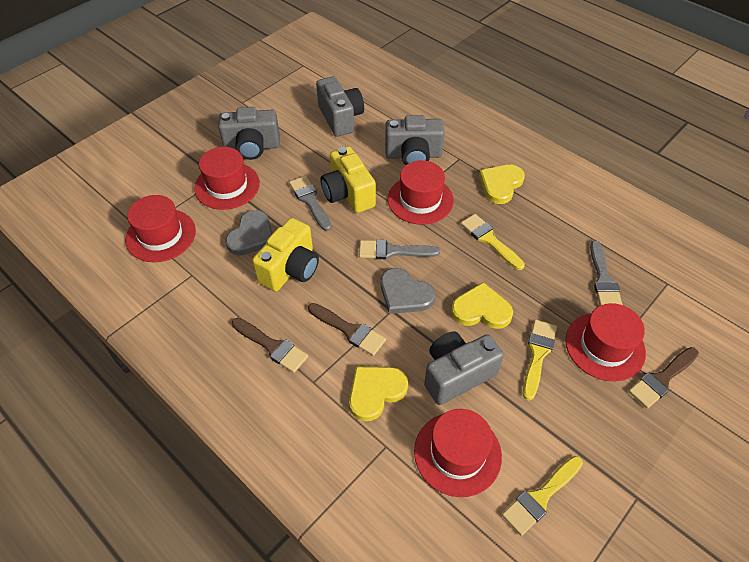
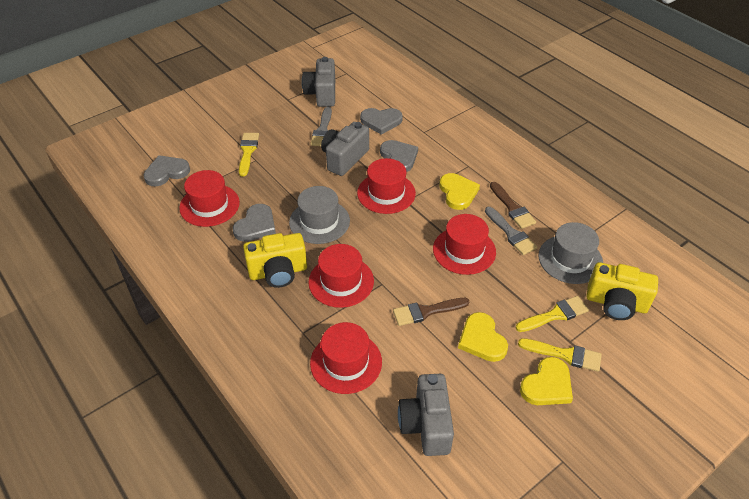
brown brush: 3 -> 2
grey brush: 3 -> 2
grey camera: 4 -> 3
grey hat: 0 -> 2
grey heart: 2 -> 4

